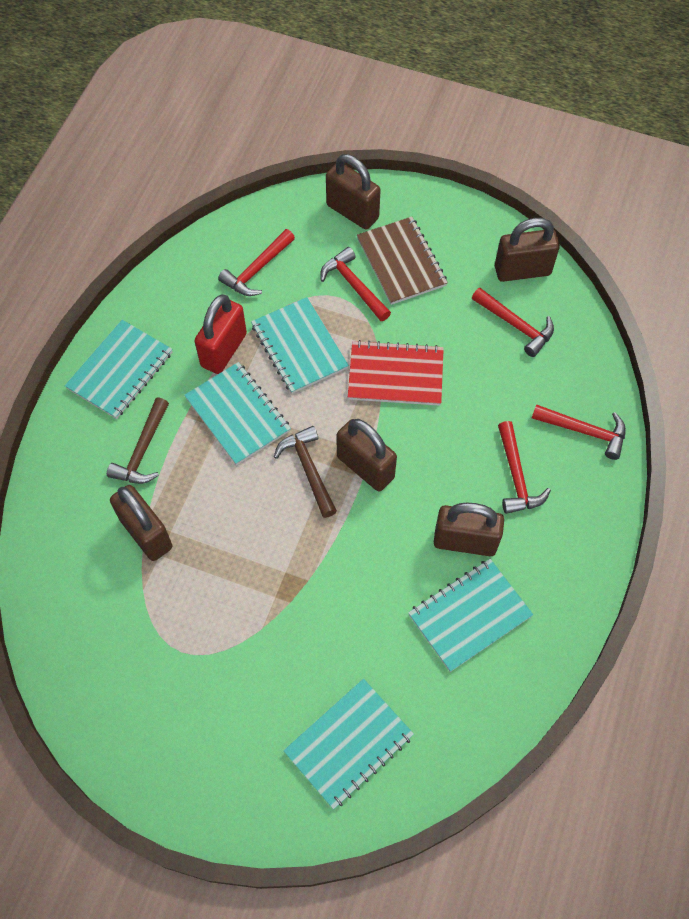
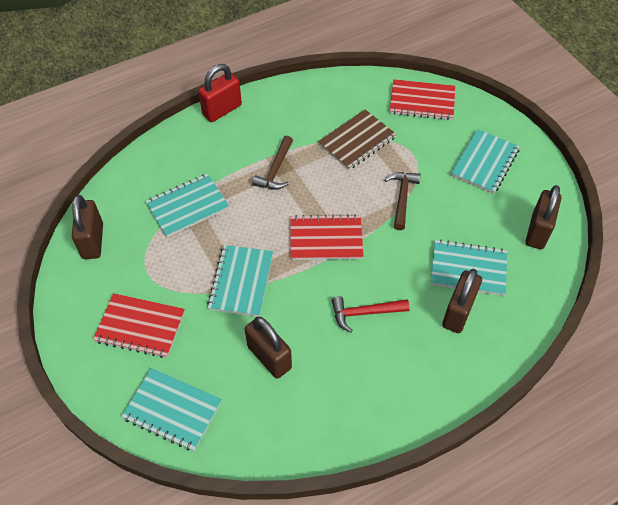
brown padlock: 5 -> 4
red hammer: 5 -> 1
red notebook: 1 -> 3

